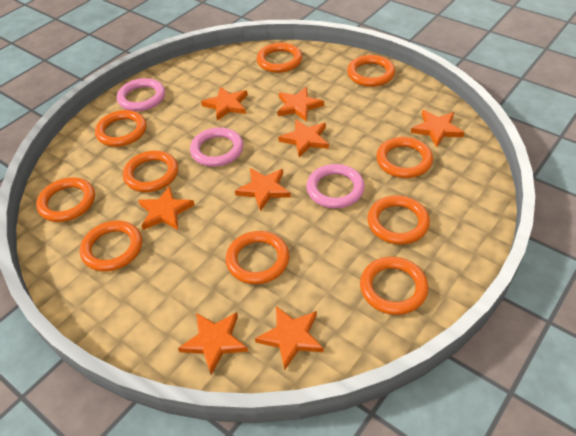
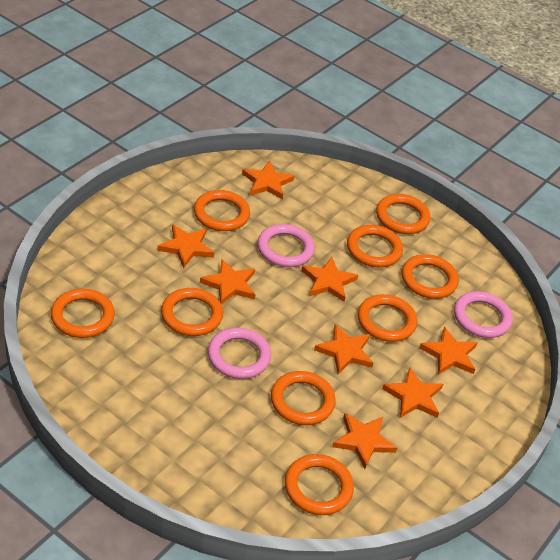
orange ring: 10 -> 9

